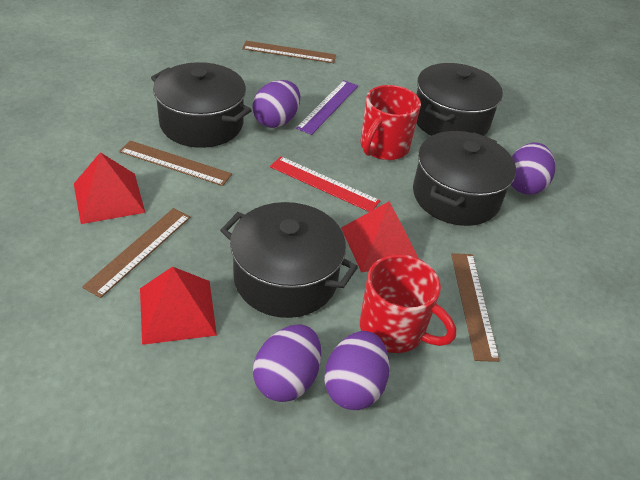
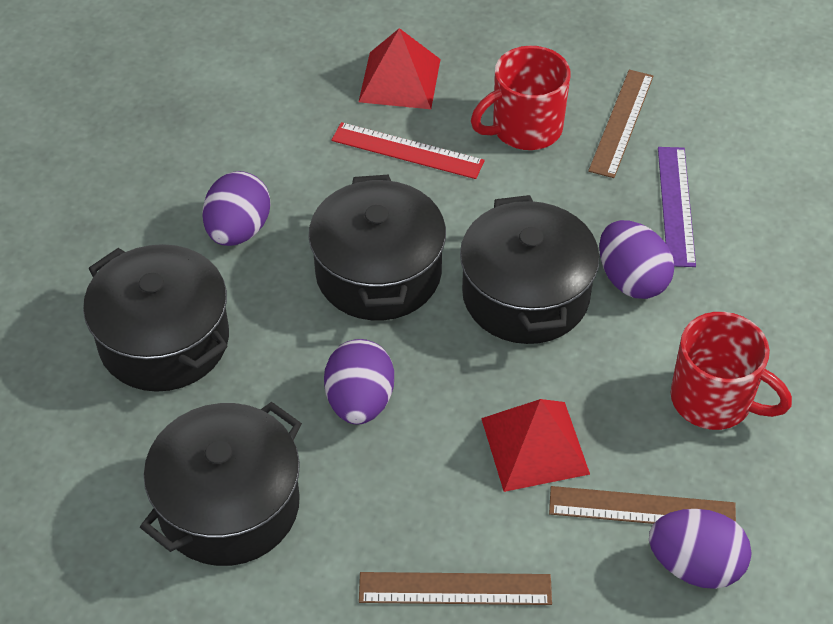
brown ruler: 4 -> 3
red pyramid: 3 -> 2

